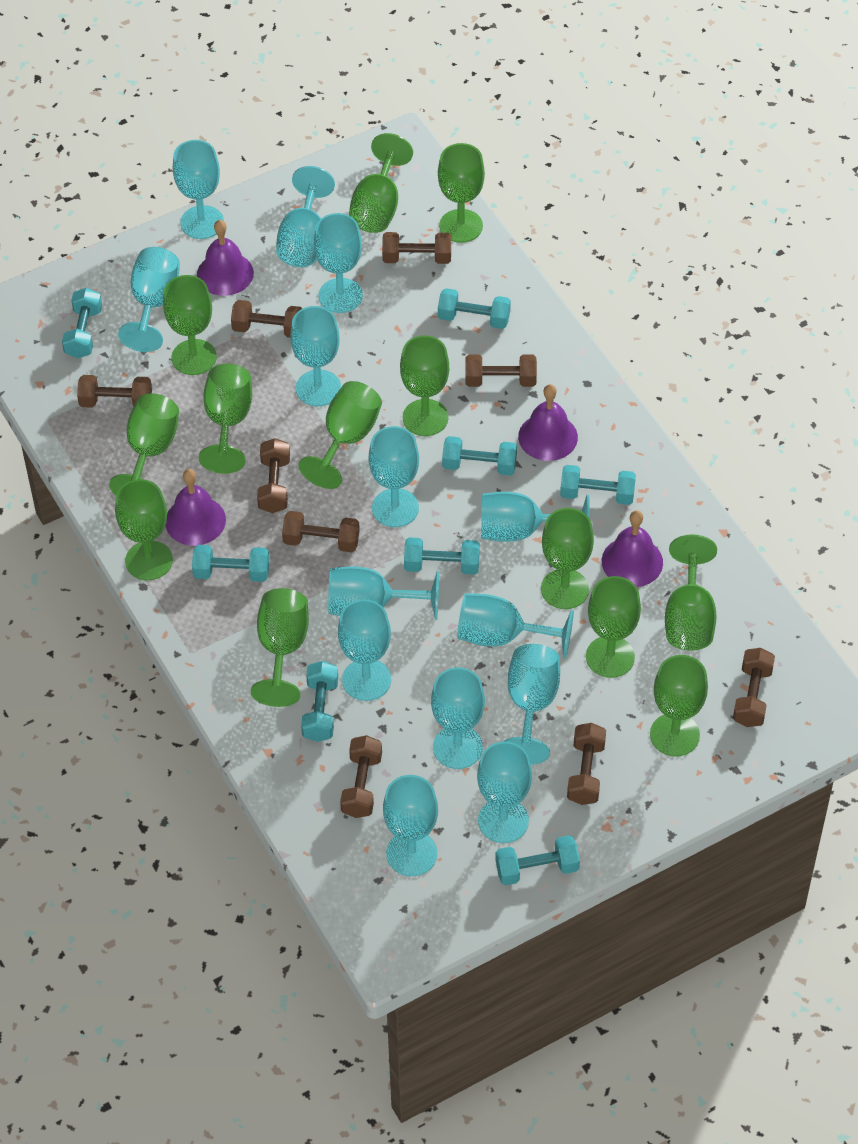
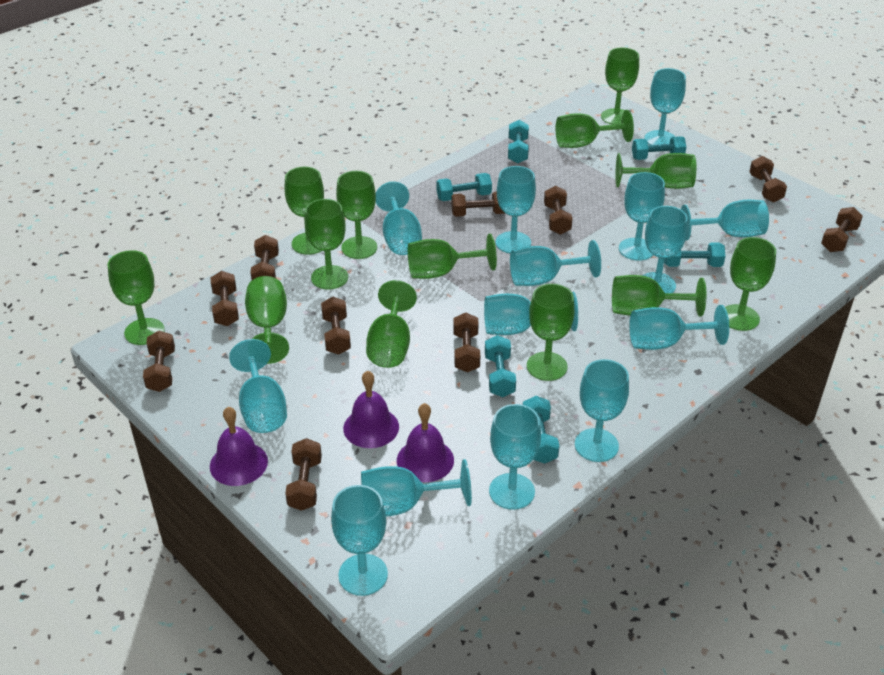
brown dumbbell: 9 -> 10
purple bell: 4 -> 3
turquoise dumbbell: 8 -> 6

